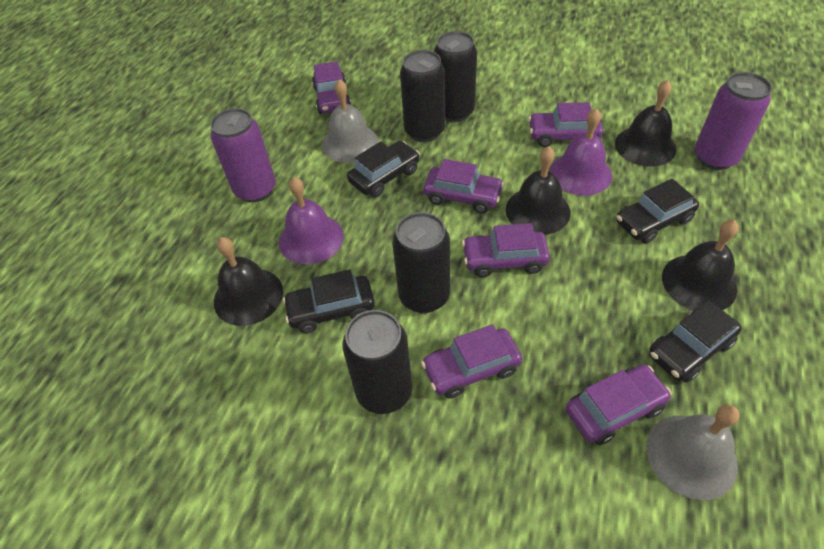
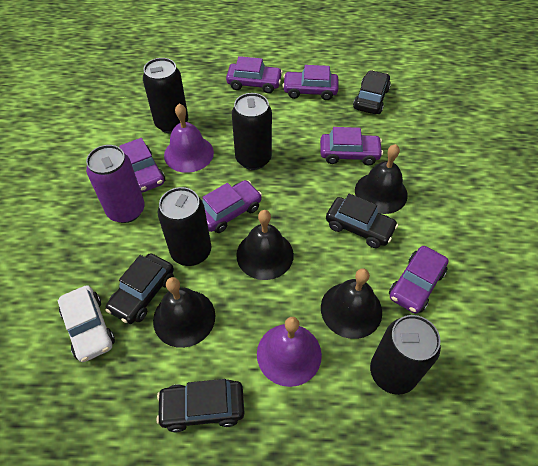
grey bell: 2 -> 0
purple can: 2 -> 1
white car: 0 -> 1

